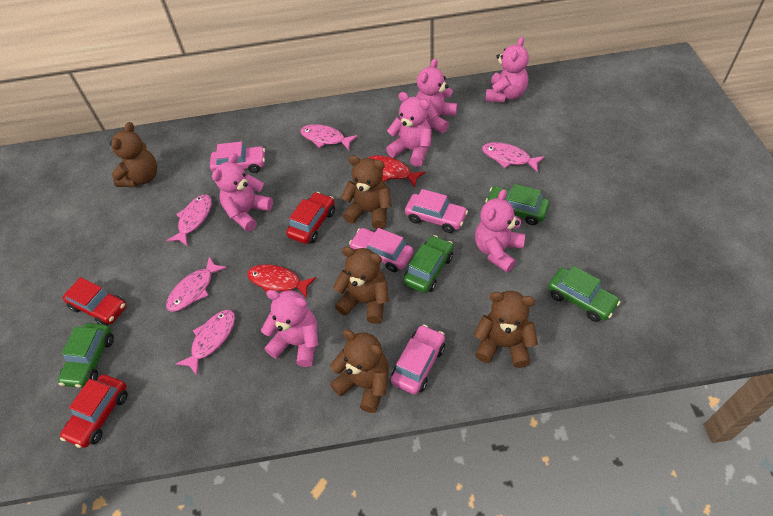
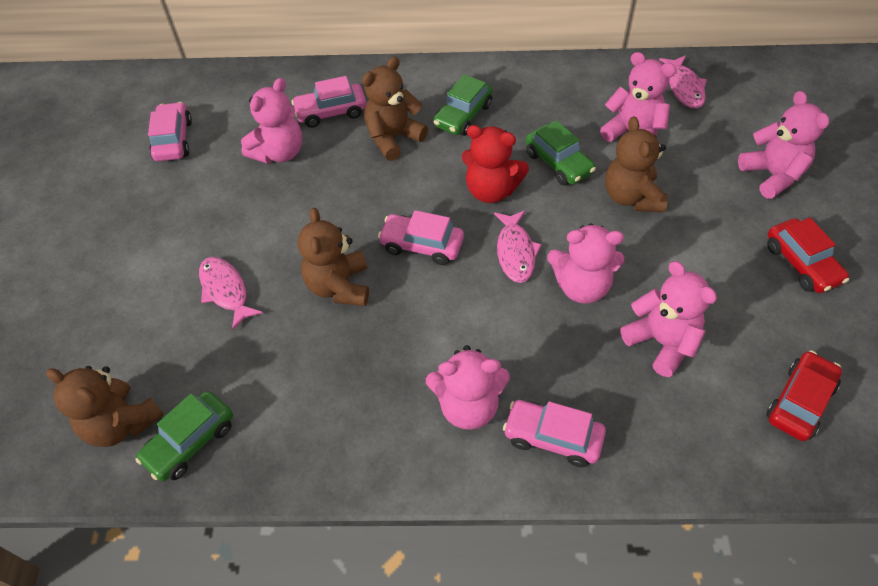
brown teddy bear: 5 -> 4
green car: 4 -> 3
pink fish: 5 -> 3
red car: 3 -> 2
red fish: 2 -> 0
red teddy bear: 0 -> 1

